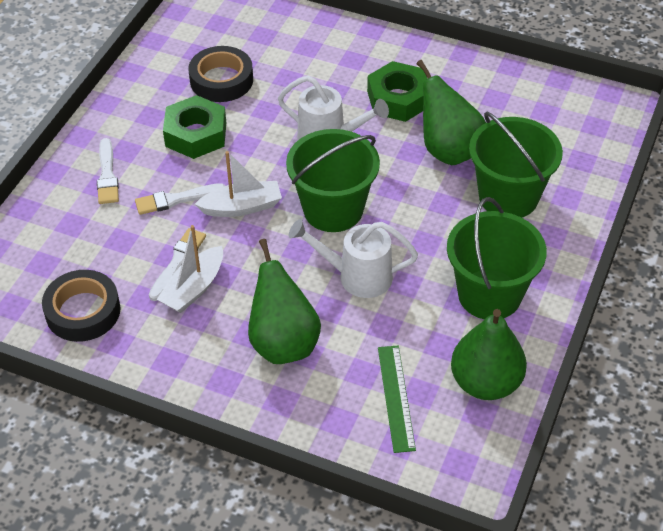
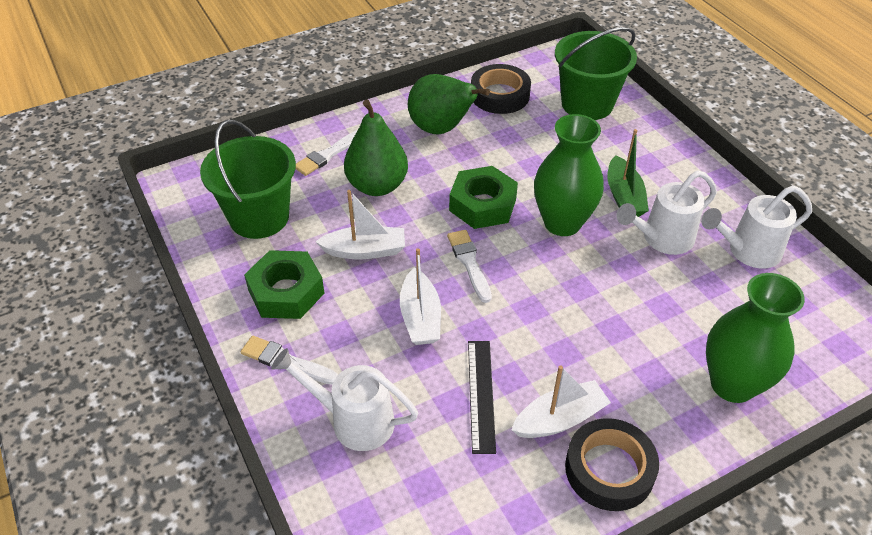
black ruler: 0 -> 1
green boat: 0 -> 1
green bucket: 3 -> 2
green pear: 3 -> 2
green ruler: 1 -> 0
green vase: 0 -> 2
white boat: 2 -> 3
white watering can: 2 -> 3

